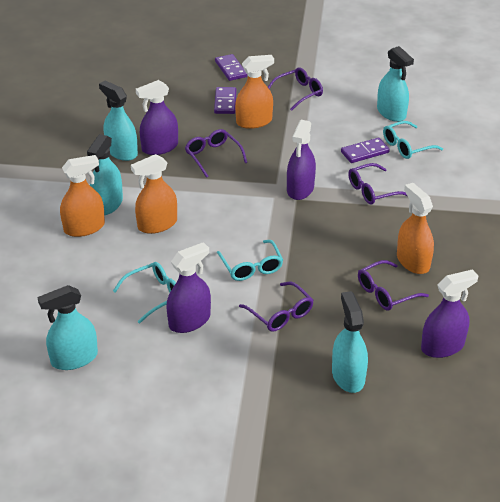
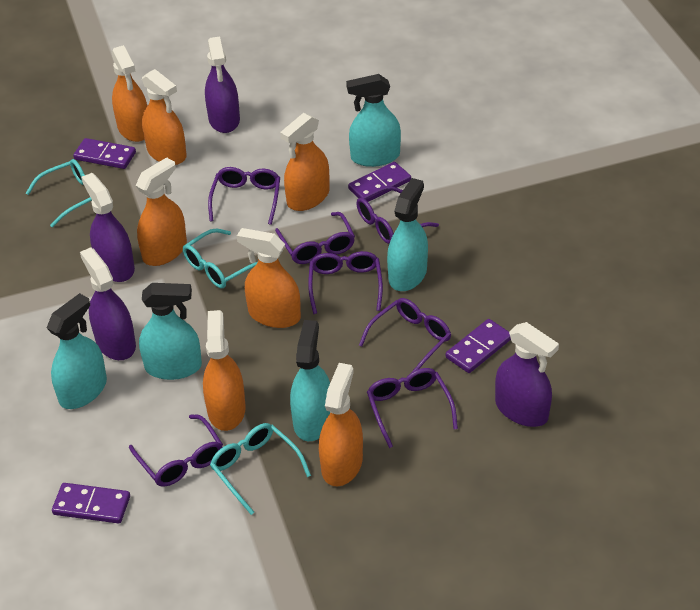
orange spray bottle: 4 -> 7
purple domino: 3 -> 4
purple glasses: 5 -> 7

